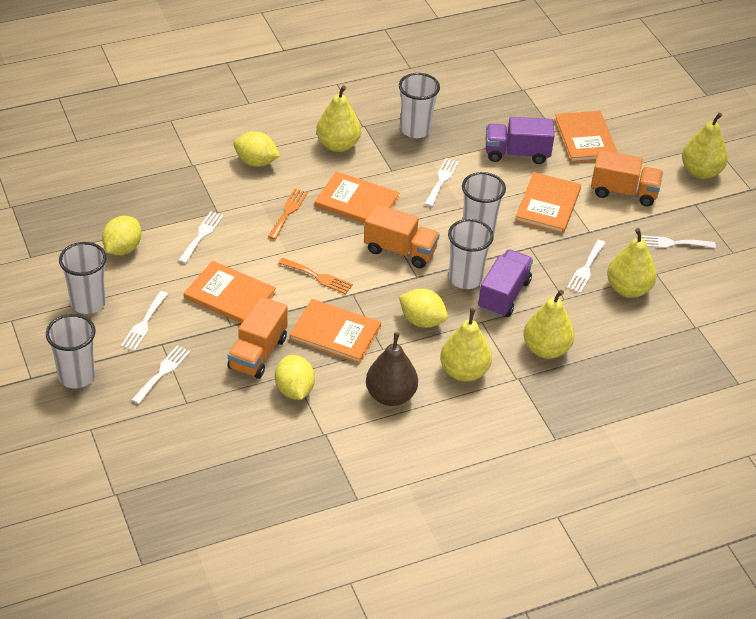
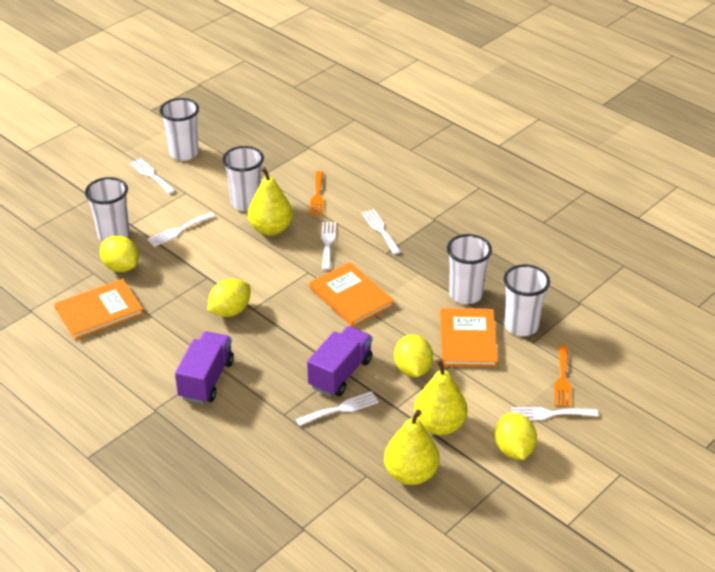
brown pear: 1 -> 0
orange book: 5 -> 3
orange truck: 3 -> 0
yellow pear: 5 -> 3

